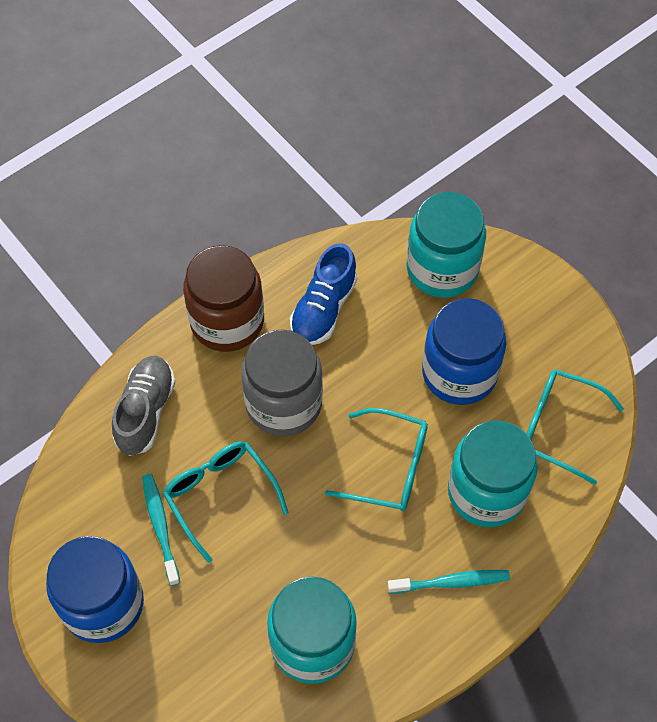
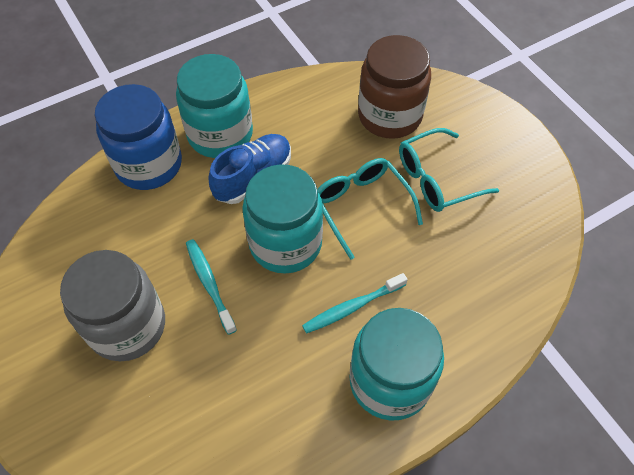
blue jar: 2 -> 1
grey shoe: 1 -> 0
turquoise glasses: 3 -> 2

